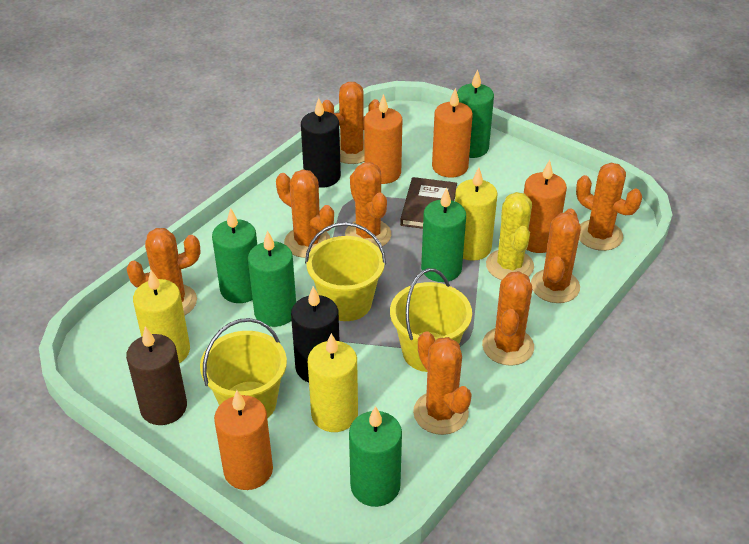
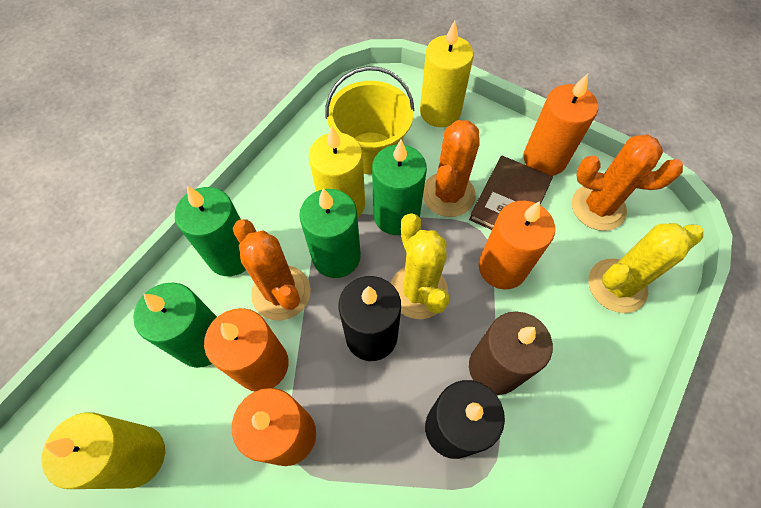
green candle: 5 -> 4
orange cactus: 8 -> 3
yellow bucket: 3 -> 1
yellow cactus: 1 -> 2

